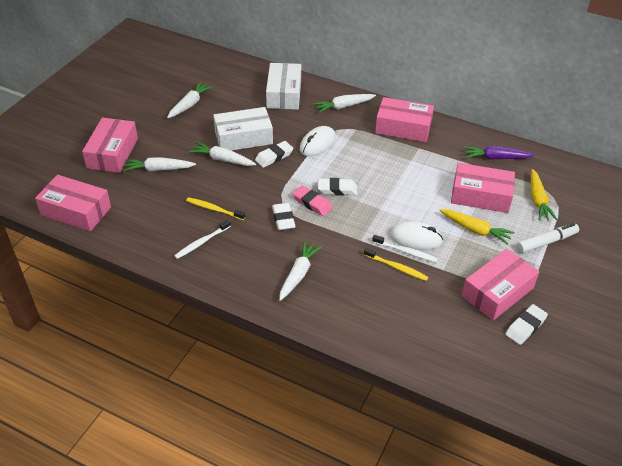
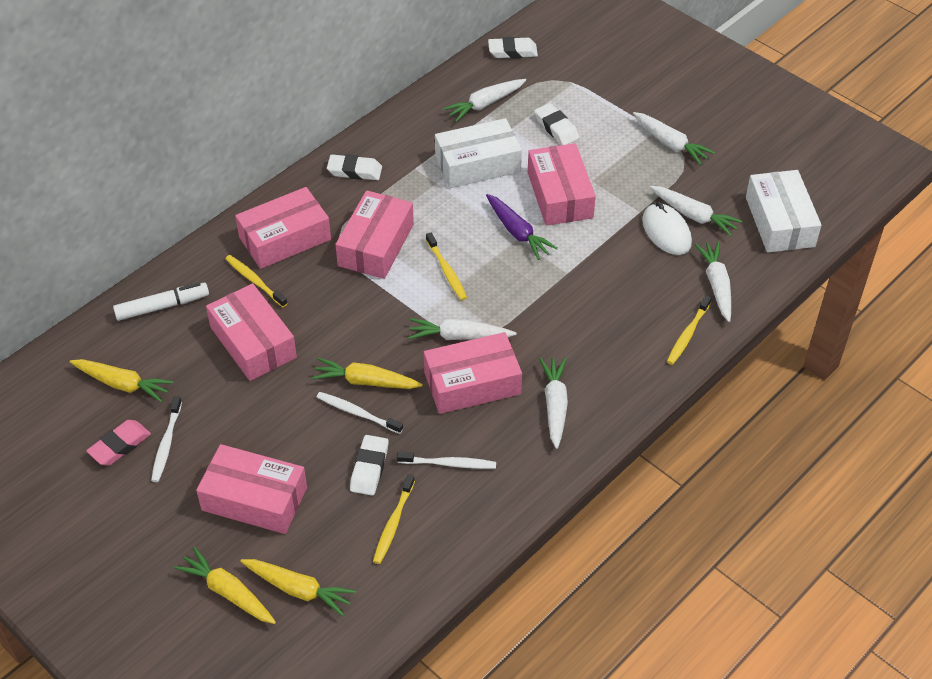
pink box: 5 -> 6
white carrot: 5 -> 6
white mouse: 2 -> 1
white toothbrush: 2 -> 3
yellow carrot: 2 -> 4
yellow toothbrush: 2 -> 4

